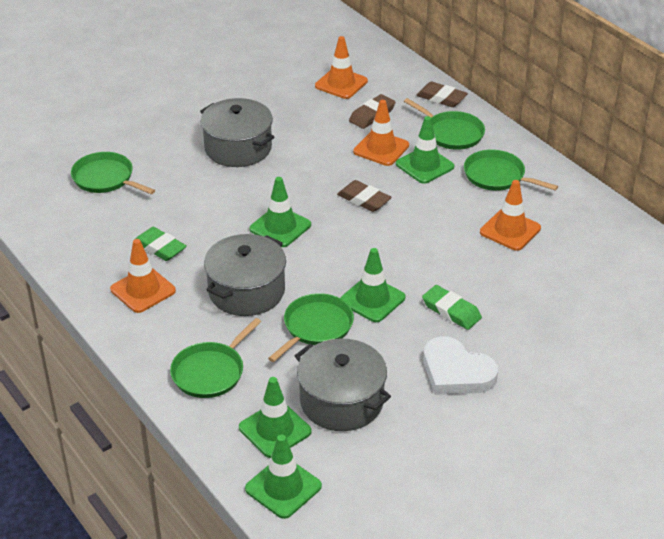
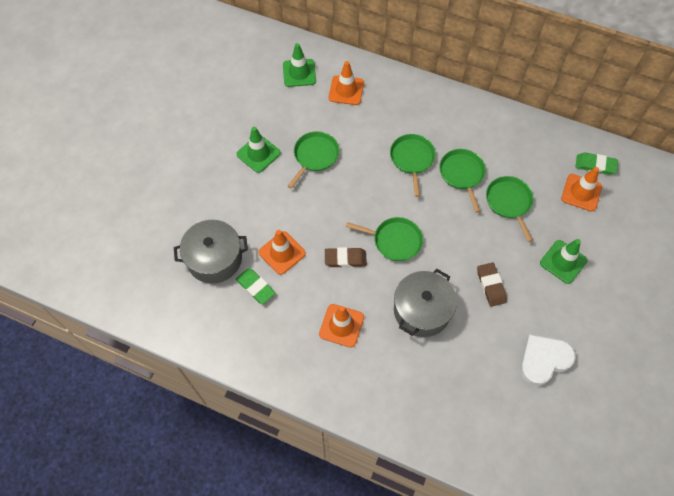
brown eraser: 3 -> 2
green traffic cone: 5 -> 3
grey pot: 3 -> 2

